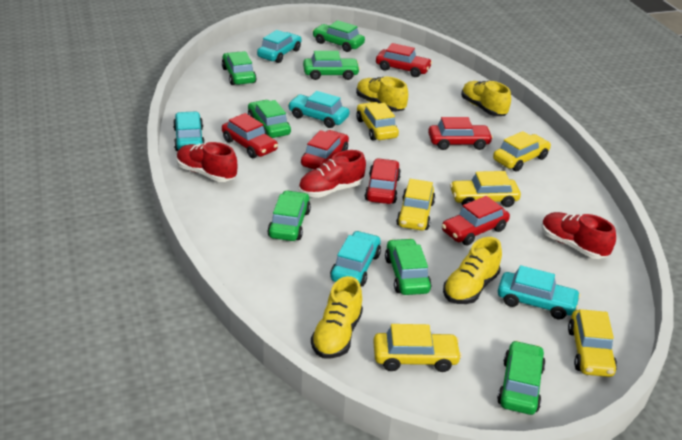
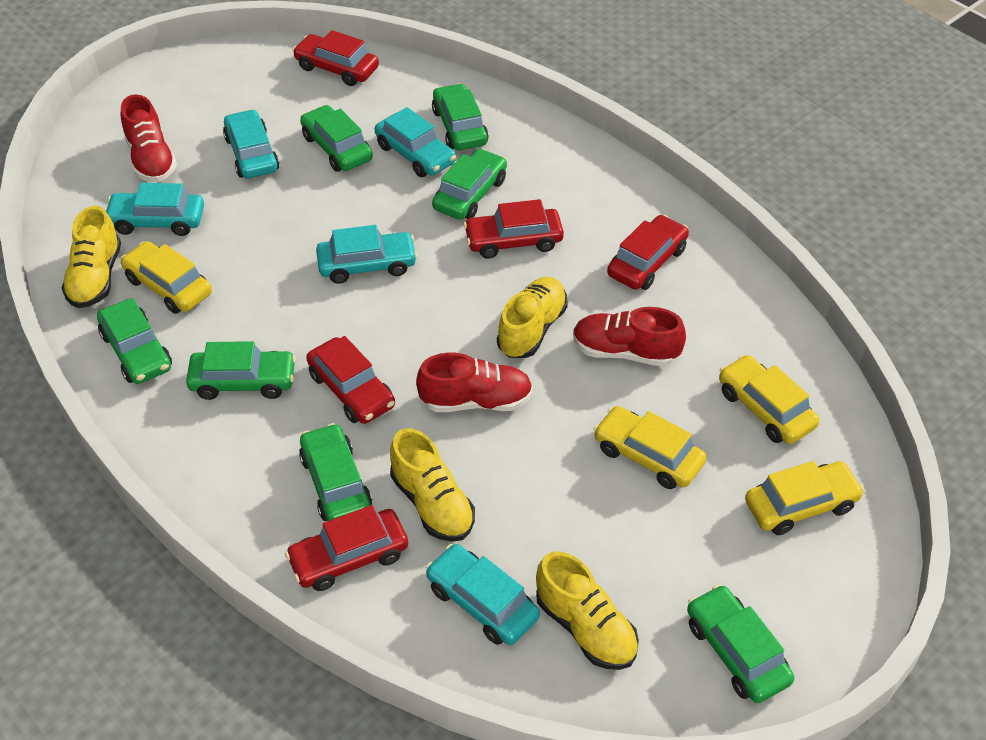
red car: 6 -> 5
yellow car: 6 -> 4

